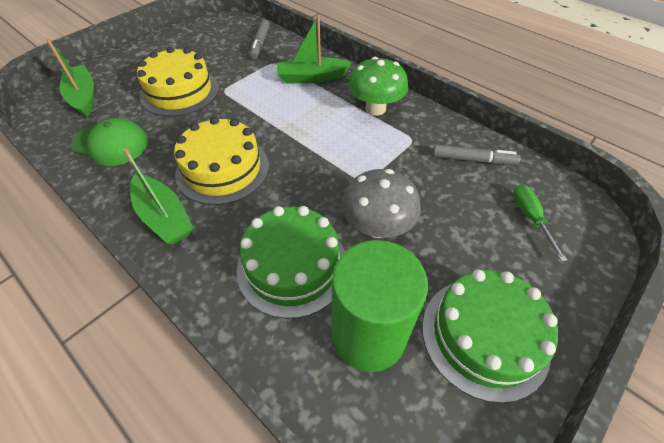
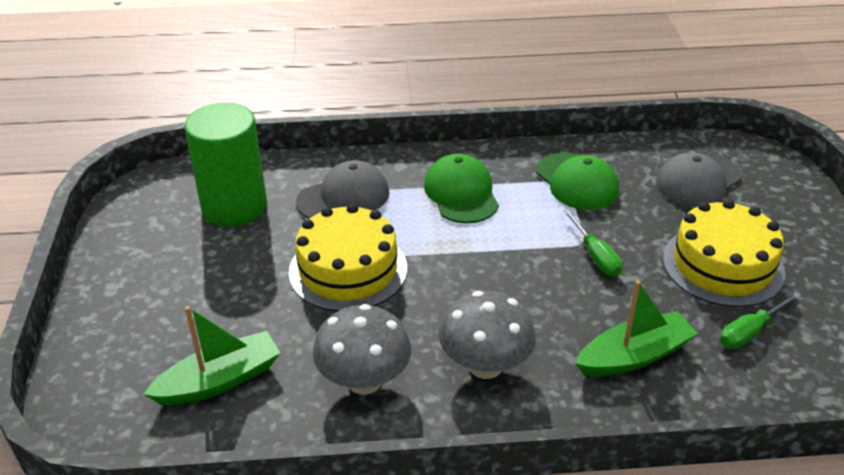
green boat: 3 -> 2
green cake: 2 -> 0
green cap: 1 -> 2
green mushroom: 1 -> 0
green screwdriver: 1 -> 2
grey cap: 0 -> 2
grey marker: 2 -> 0
grey mushroom: 1 -> 2

